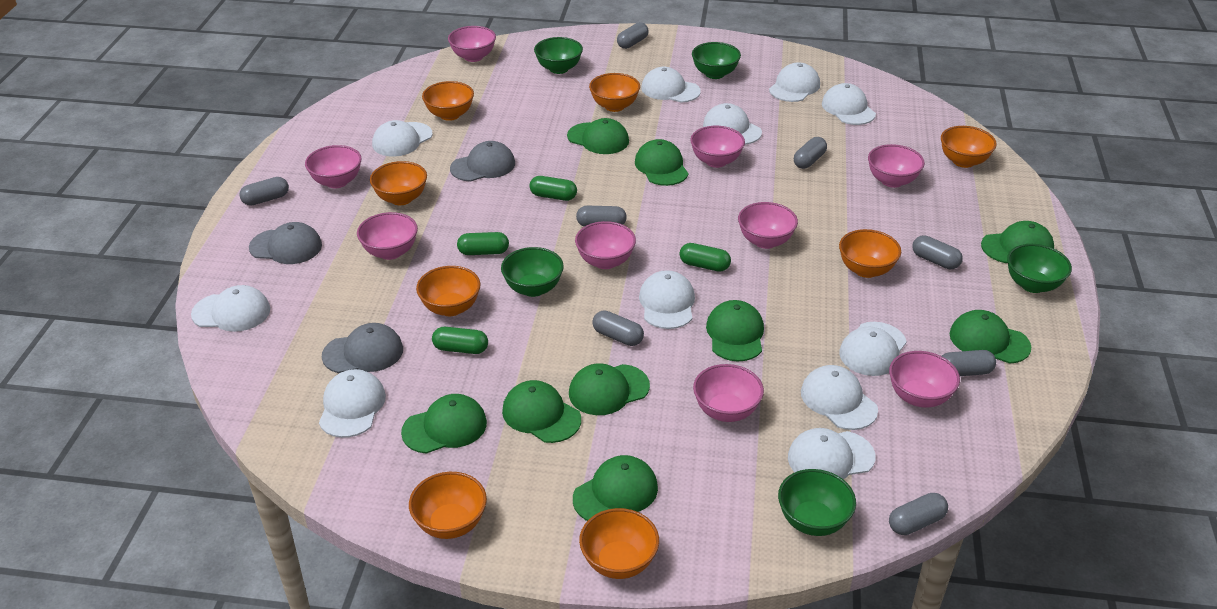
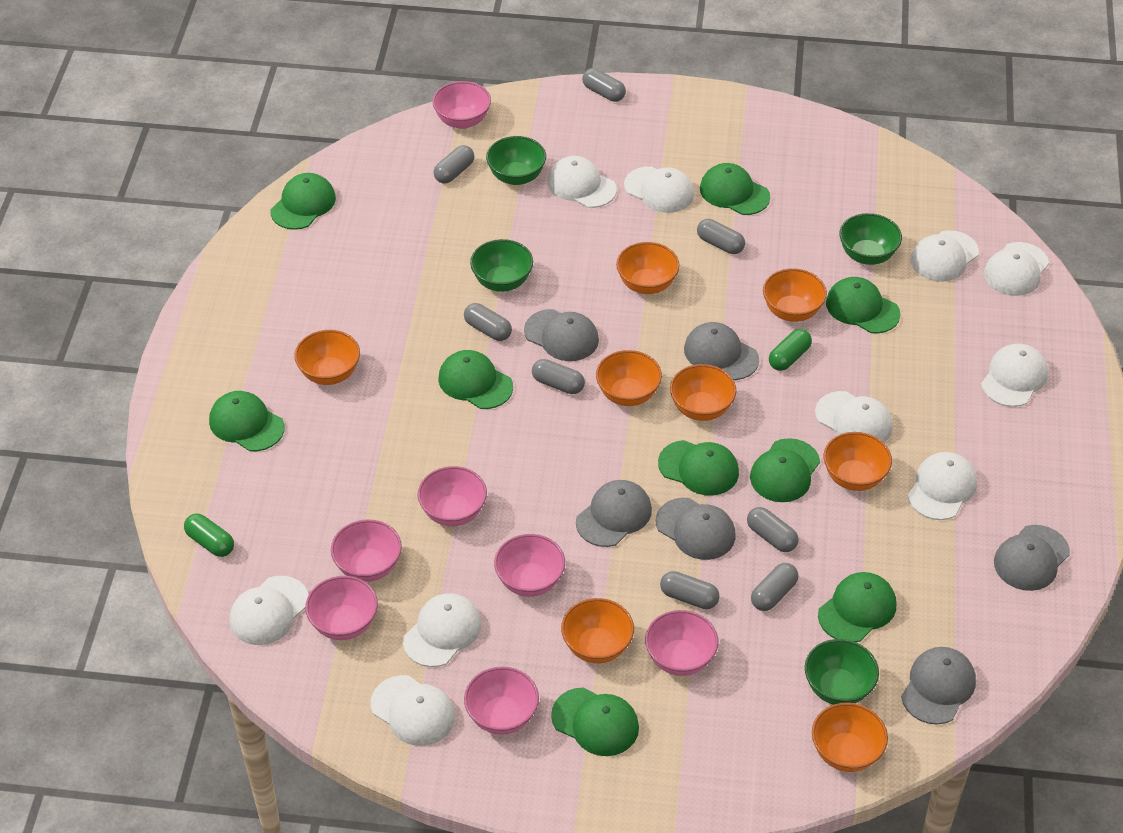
green bowl: 5 -> 4
green capsule: 4 -> 2
grey cap: 3 -> 6
pink bowl: 9 -> 7
white cap: 11 -> 10

